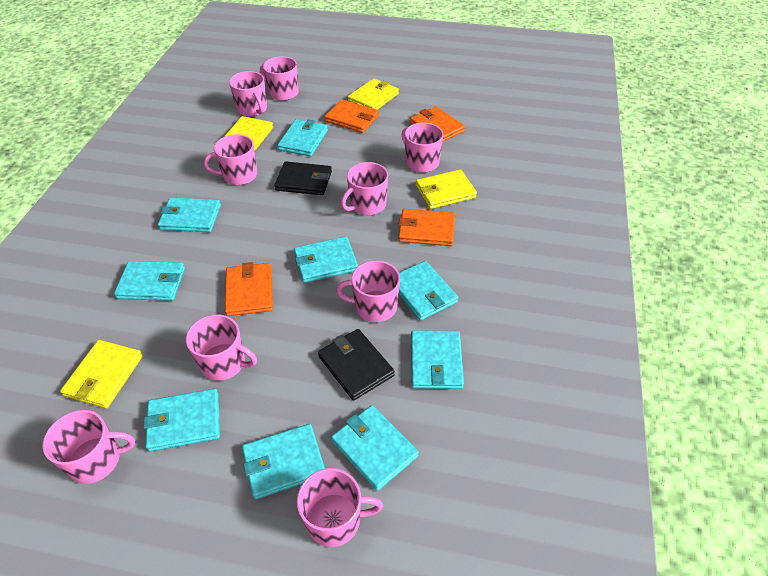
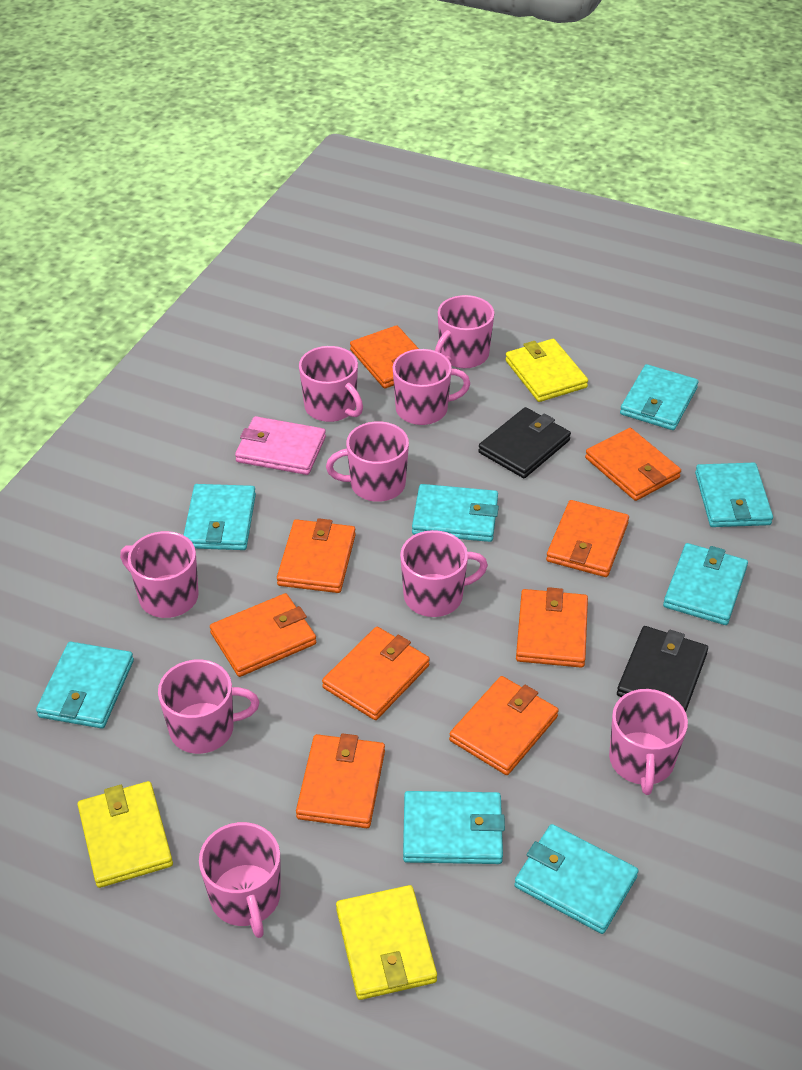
orange wallet: 4 -> 9
pink wallet: 0 -> 1
turquoise wallet: 9 -> 8
yellow wallet: 4 -> 3

